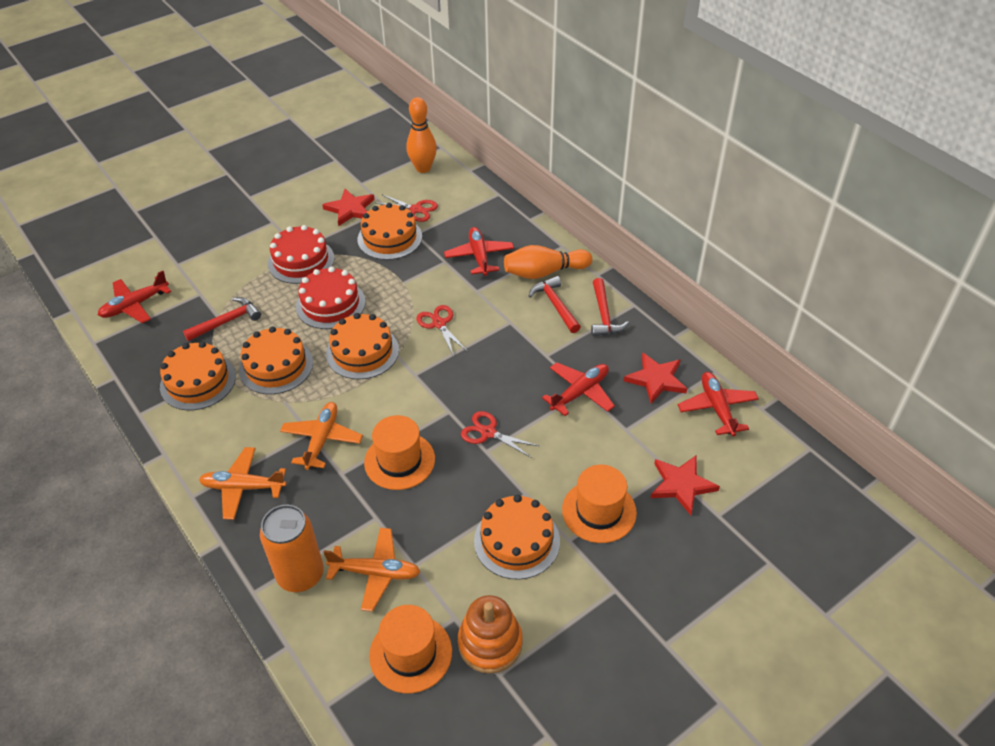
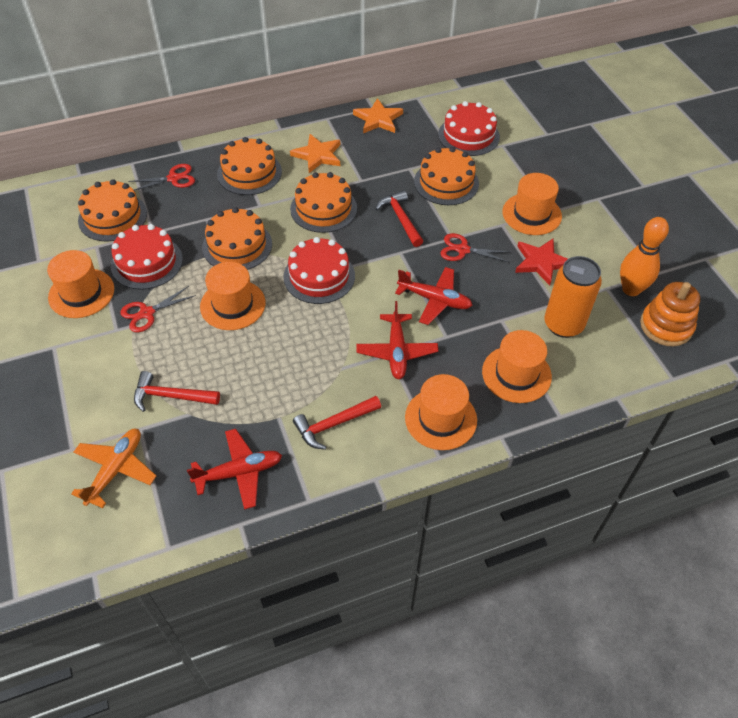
orange bowling pin: 2 -> 1
orange hat: 3 -> 5
orange plane: 3 -> 1
orange star: 0 -> 2
red cake: 2 -> 3
red plane: 4 -> 3
red star: 3 -> 1

